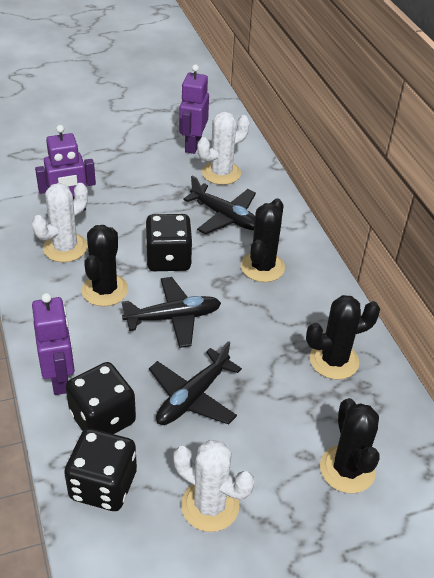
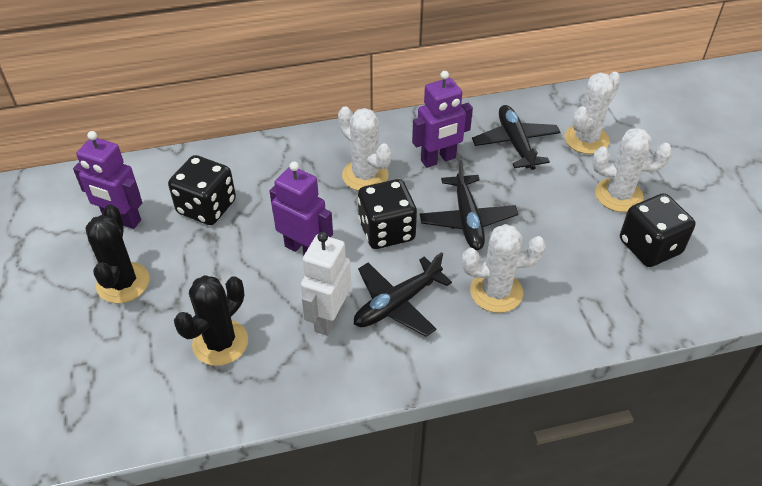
black cactus: 4 -> 2
white cactus: 3 -> 4
white robot: 0 -> 1

